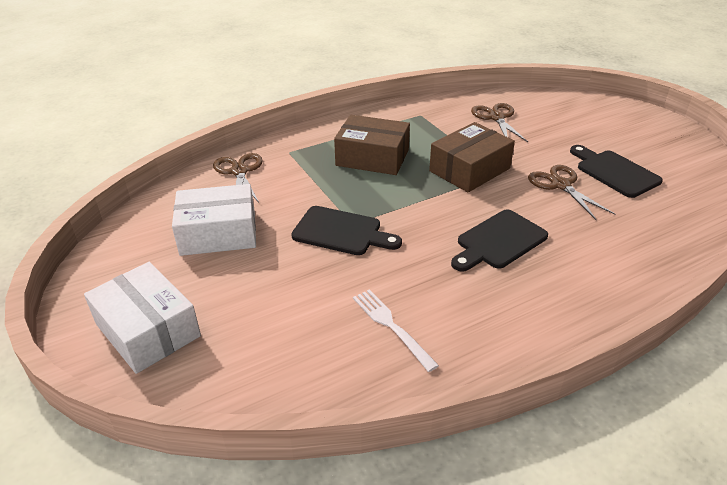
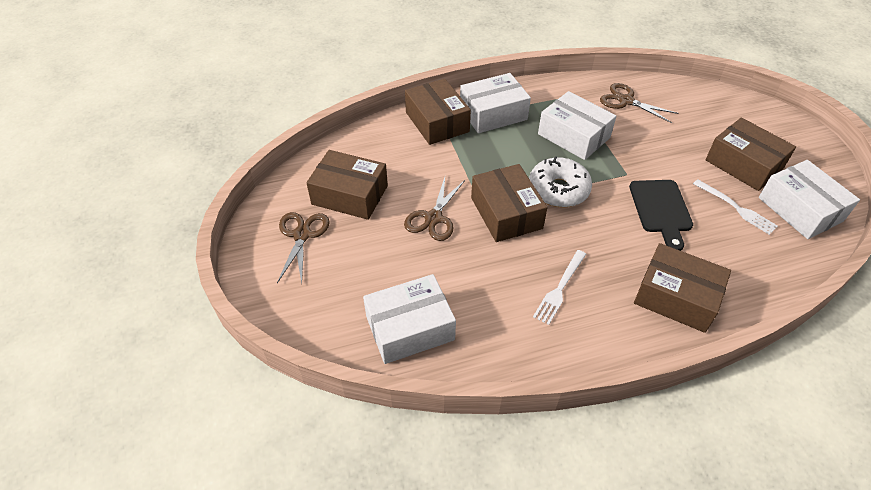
black cutting board: 3 -> 1
brown box: 2 -> 5
white box: 2 -> 4
white donut: 0 -> 1
white fork: 1 -> 2

